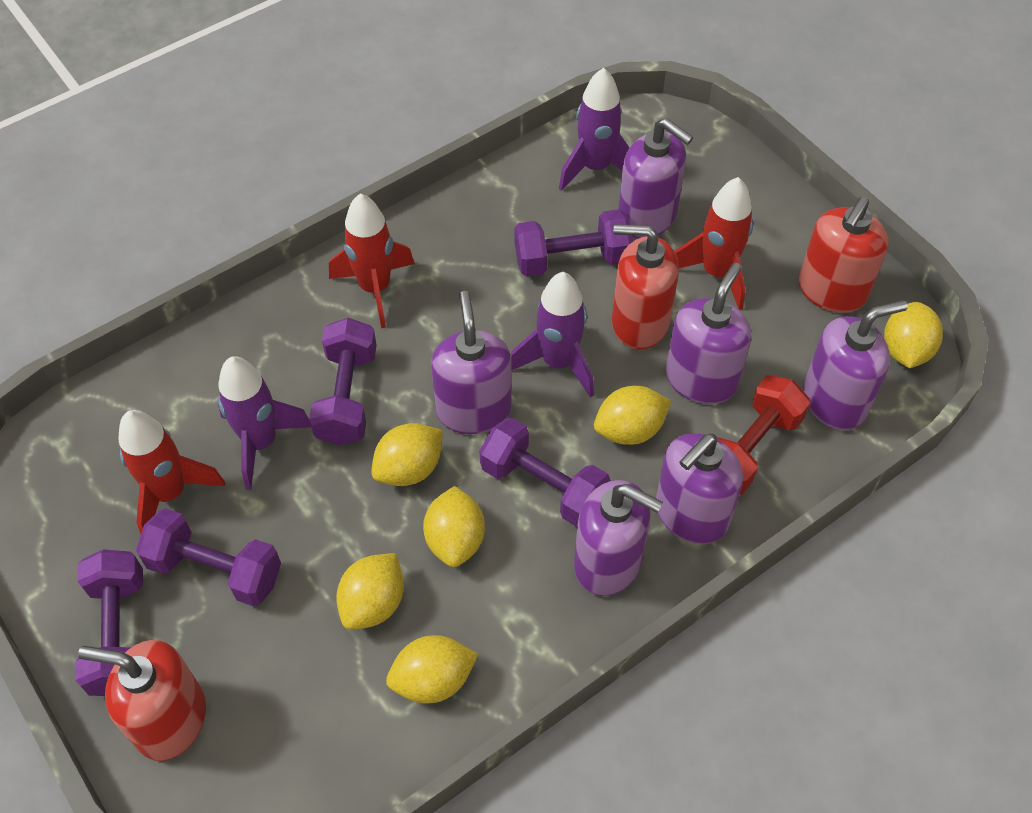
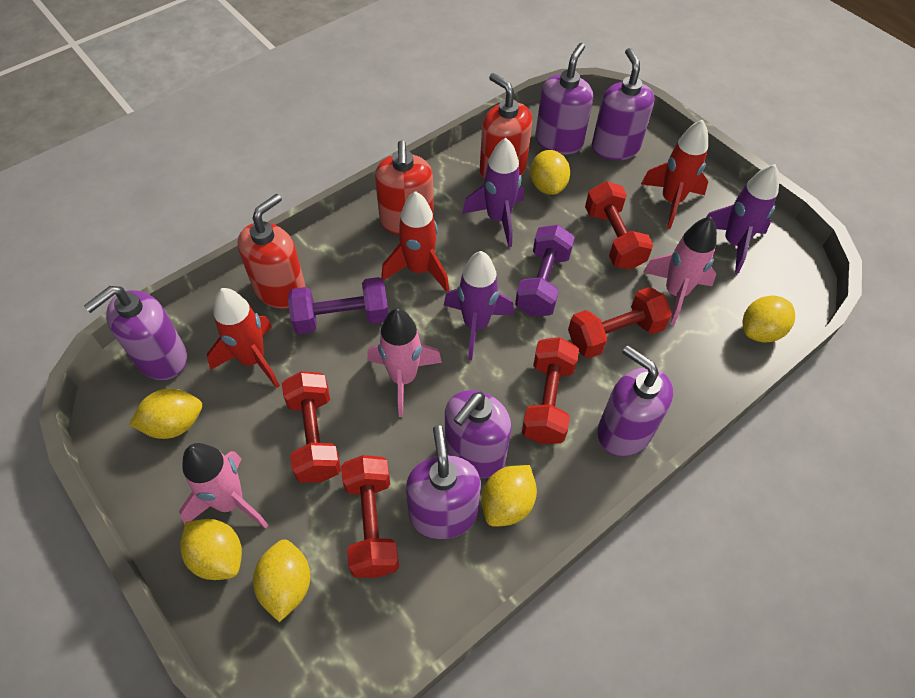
pink rocket: 0 -> 3
purple dumbbell: 5 -> 2
red dumbbell: 1 -> 5

